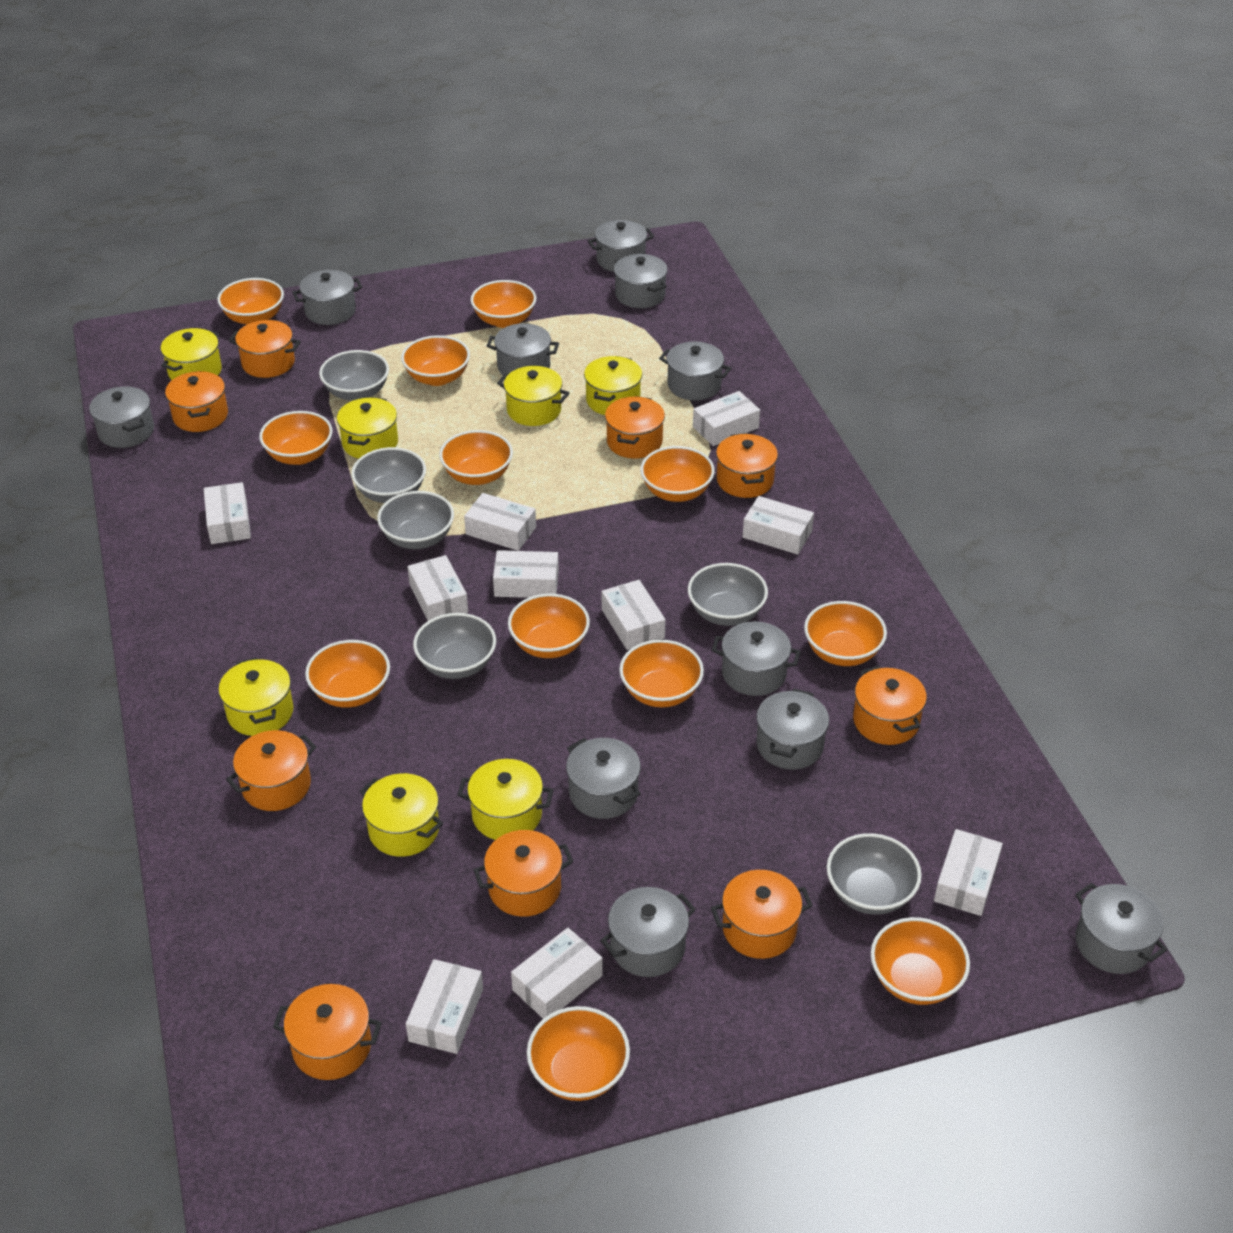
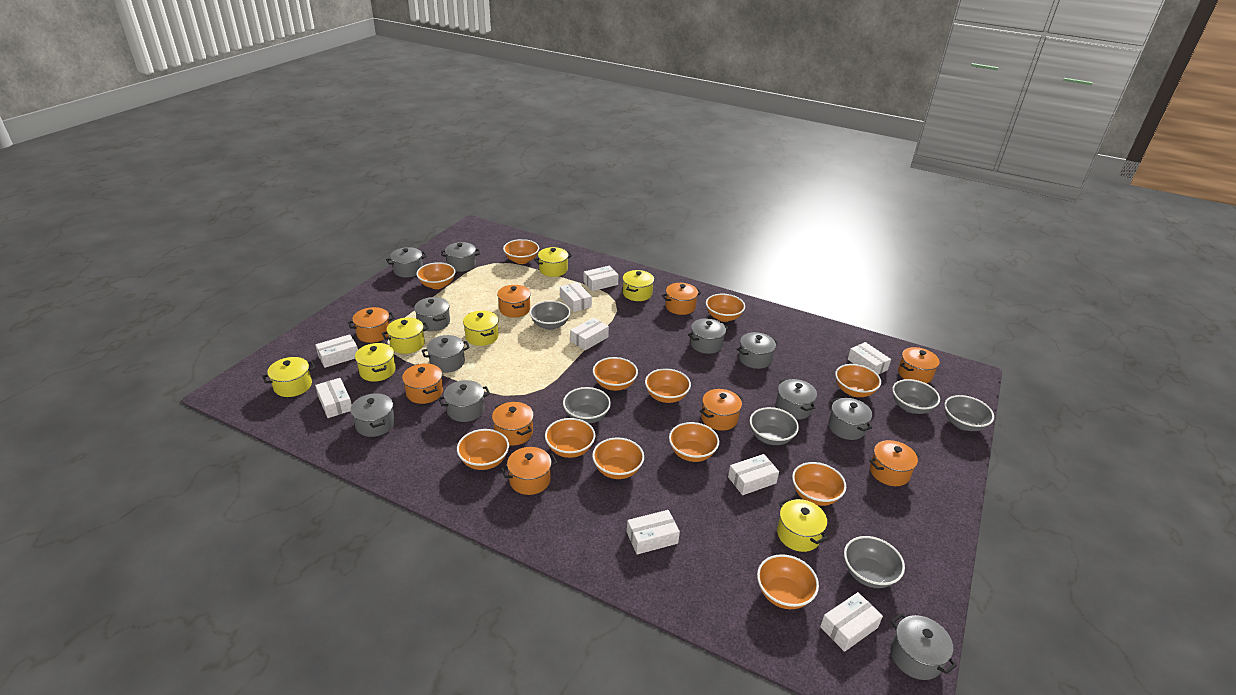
white box: 10 -> 9

